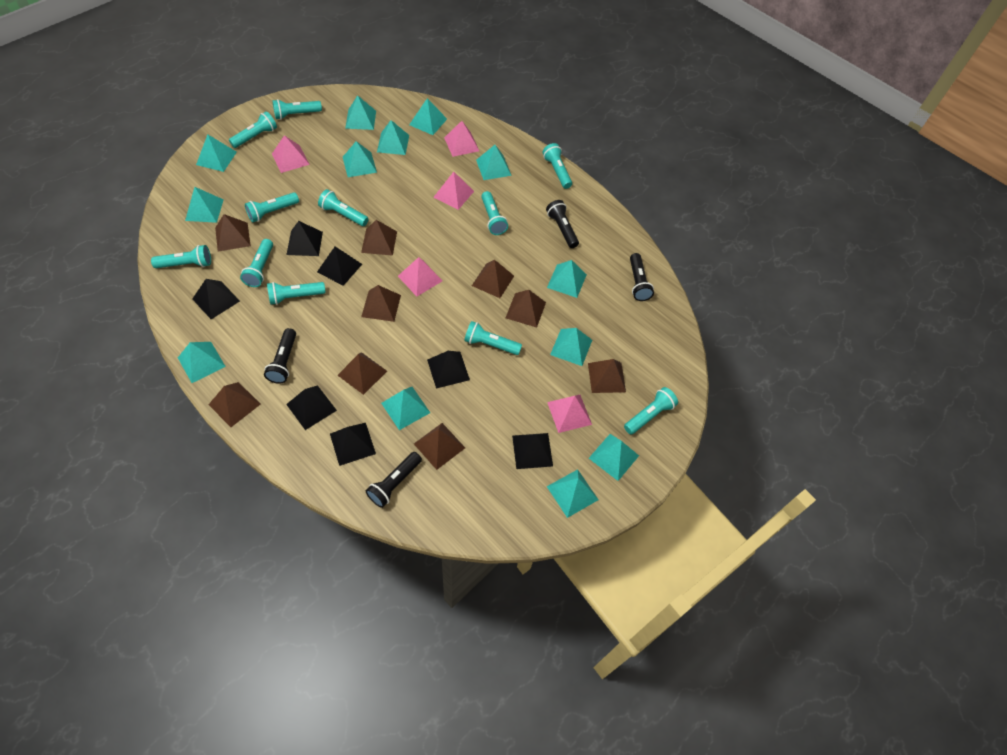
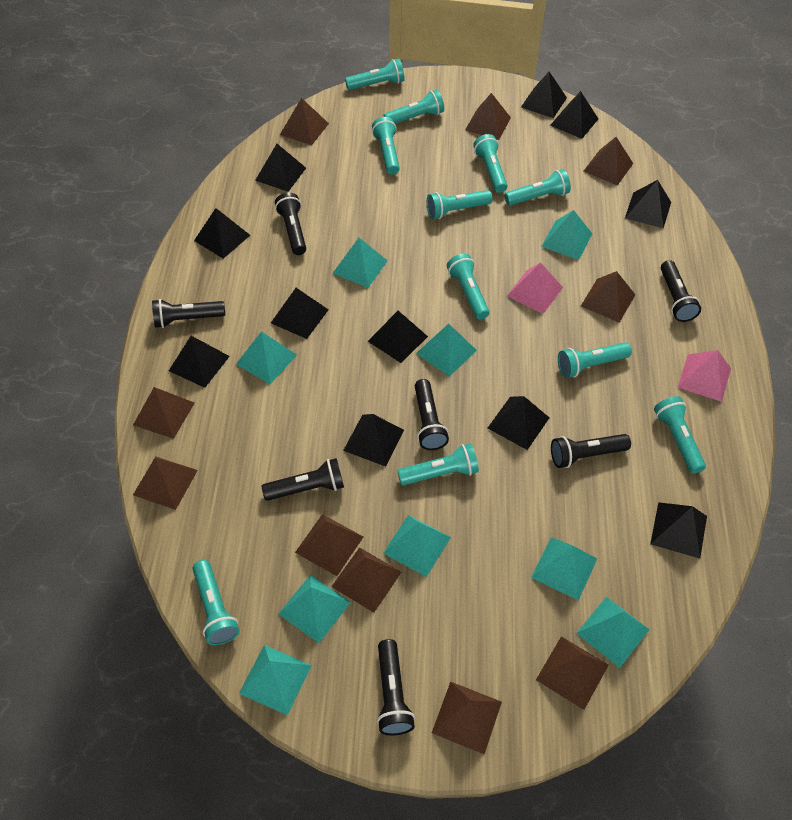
black flashlight: 4 -> 7
black pyramid: 7 -> 11
brown pyramid: 9 -> 10
pink pyramid: 5 -> 2
turquoise pyramid: 13 -> 9

